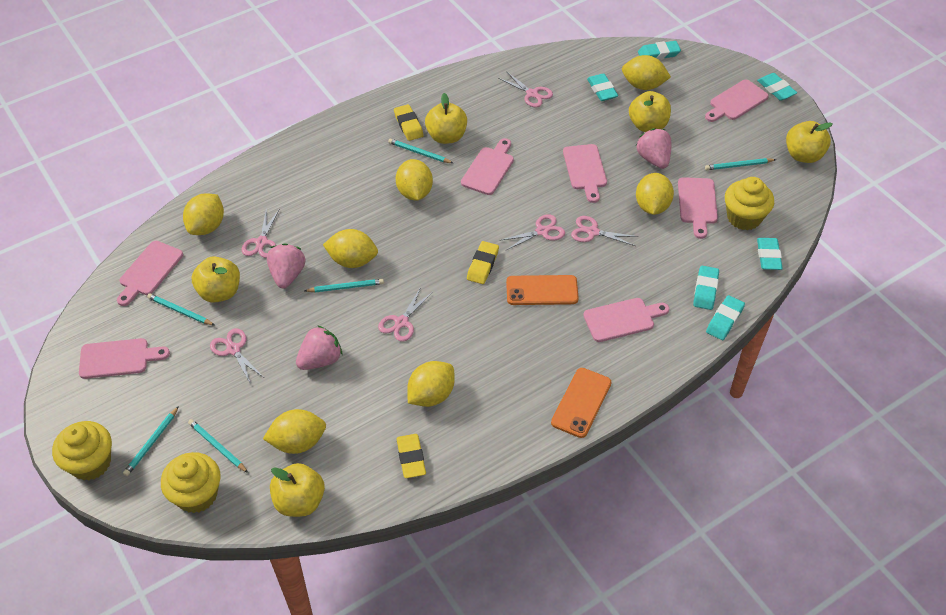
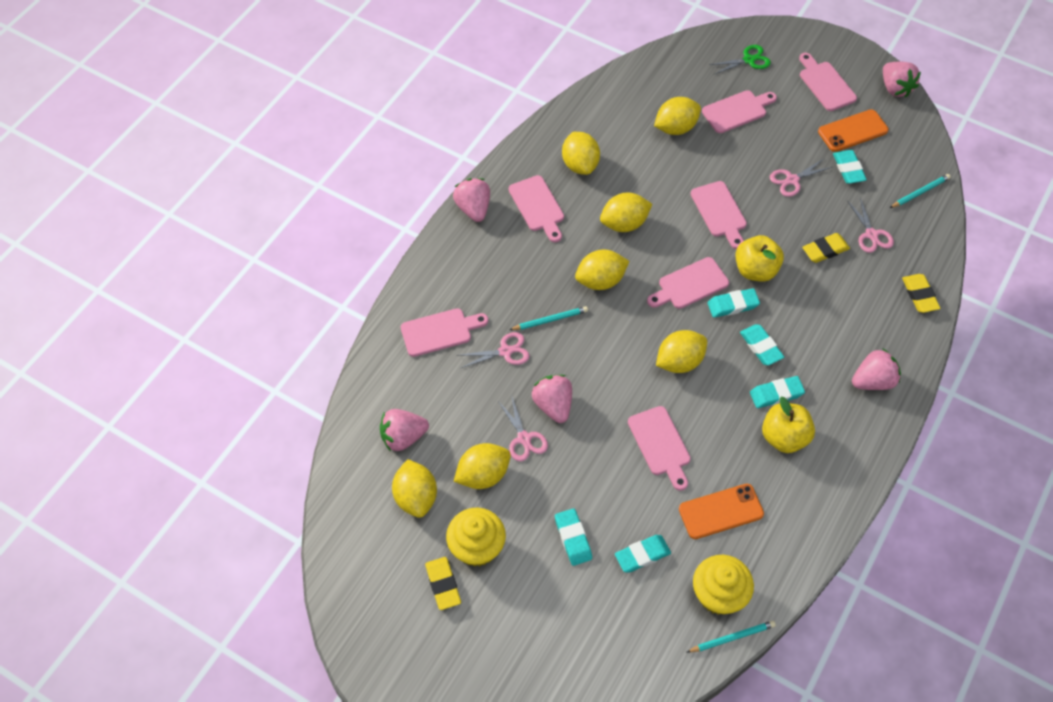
green scissors: 0 -> 1
pink scissors: 6 -> 4
pink strawberry: 3 -> 5
turquoise pencil: 6 -> 3
yellow apple: 5 -> 2
yellow cupcake: 3 -> 2

